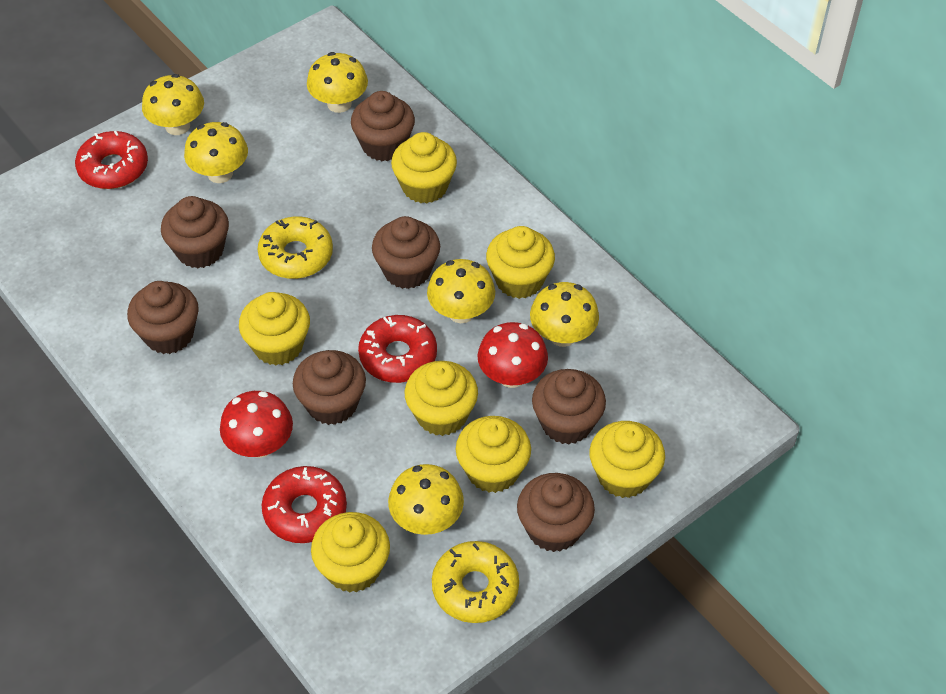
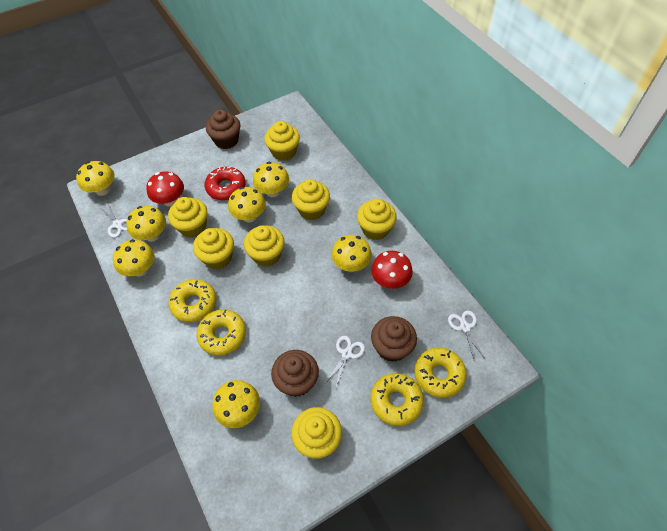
brown cupcake: 7 -> 3
red donut: 3 -> 1
white scissors: 0 -> 3
yellow donut: 2 -> 4
yellow mushroom: 6 -> 7

